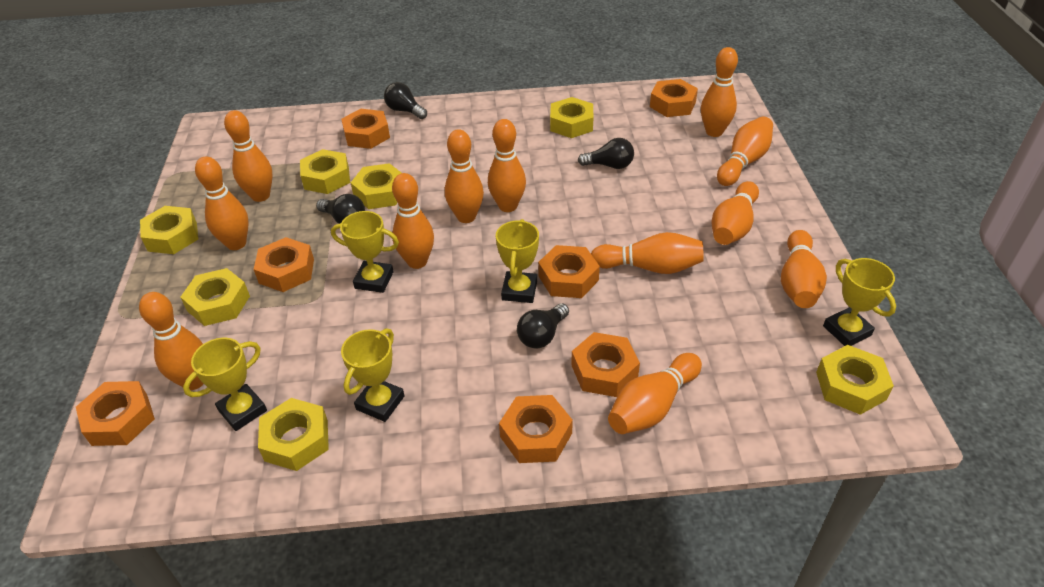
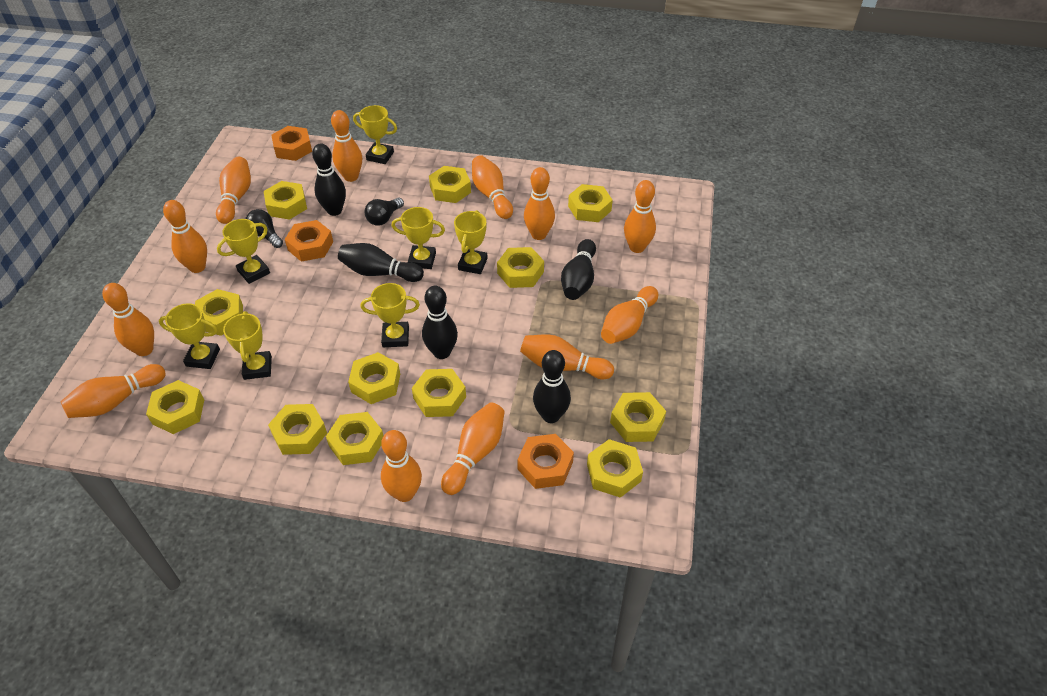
black bowling pin: 0 -> 5
black light bulb: 4 -> 2
orange nut: 7 -> 3
yellow nut: 7 -> 12
yellow trophy: 5 -> 7

